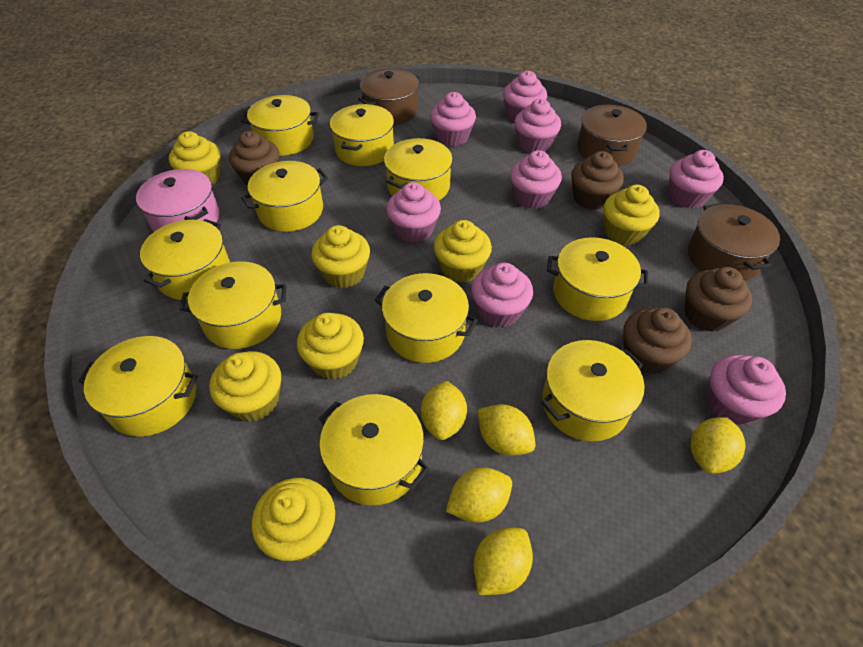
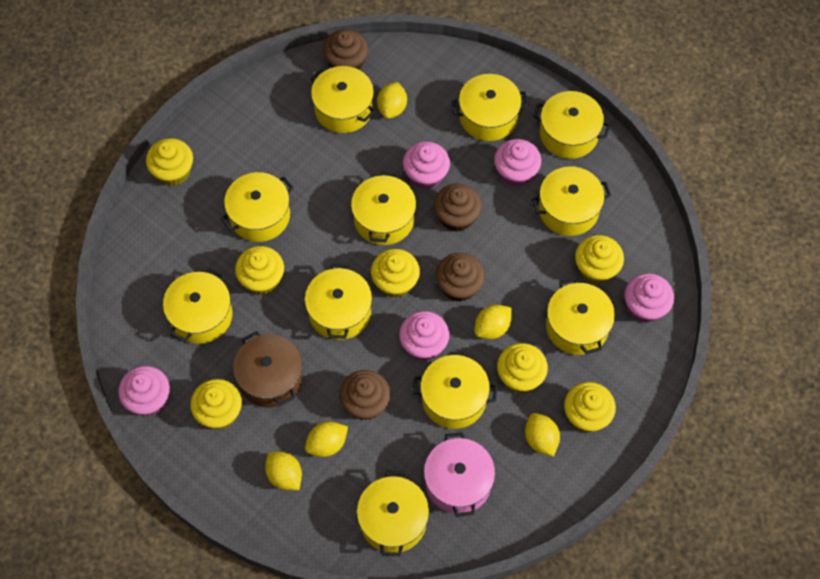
brown pot: 3 -> 1
pink cupcake: 8 -> 5

